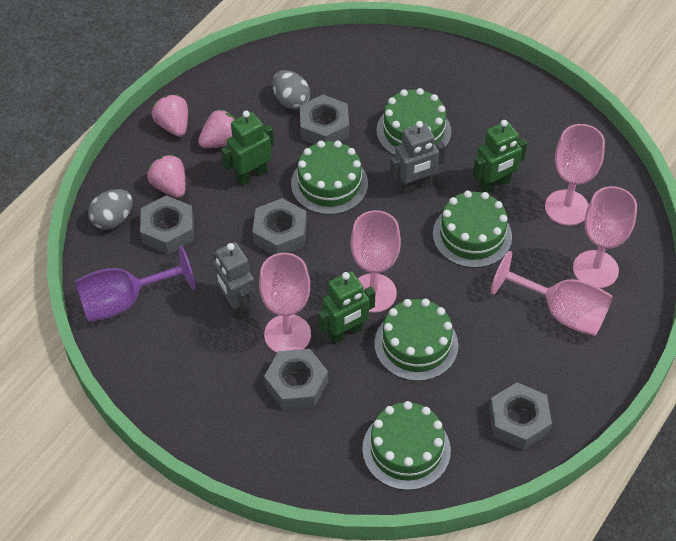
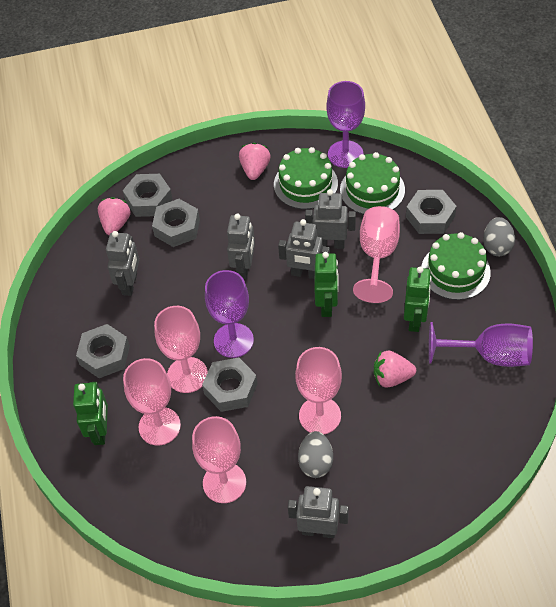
green cake: 5 -> 3
grey robot: 2 -> 5
purple goblet: 1 -> 3

